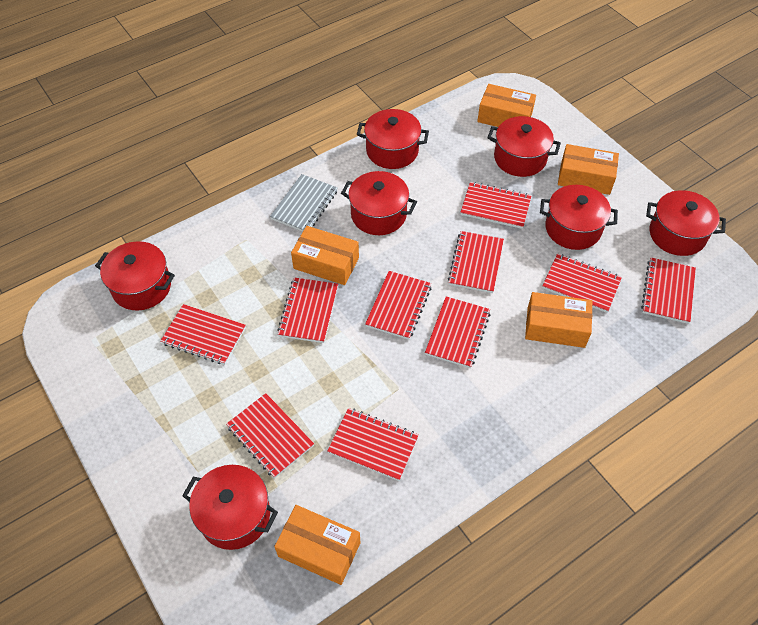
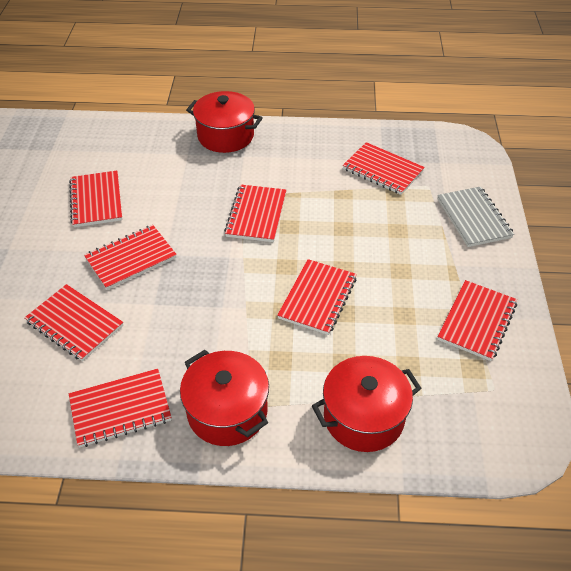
orange box: 5 -> 0
red notebook: 10 -> 8
red pot: 7 -> 3

